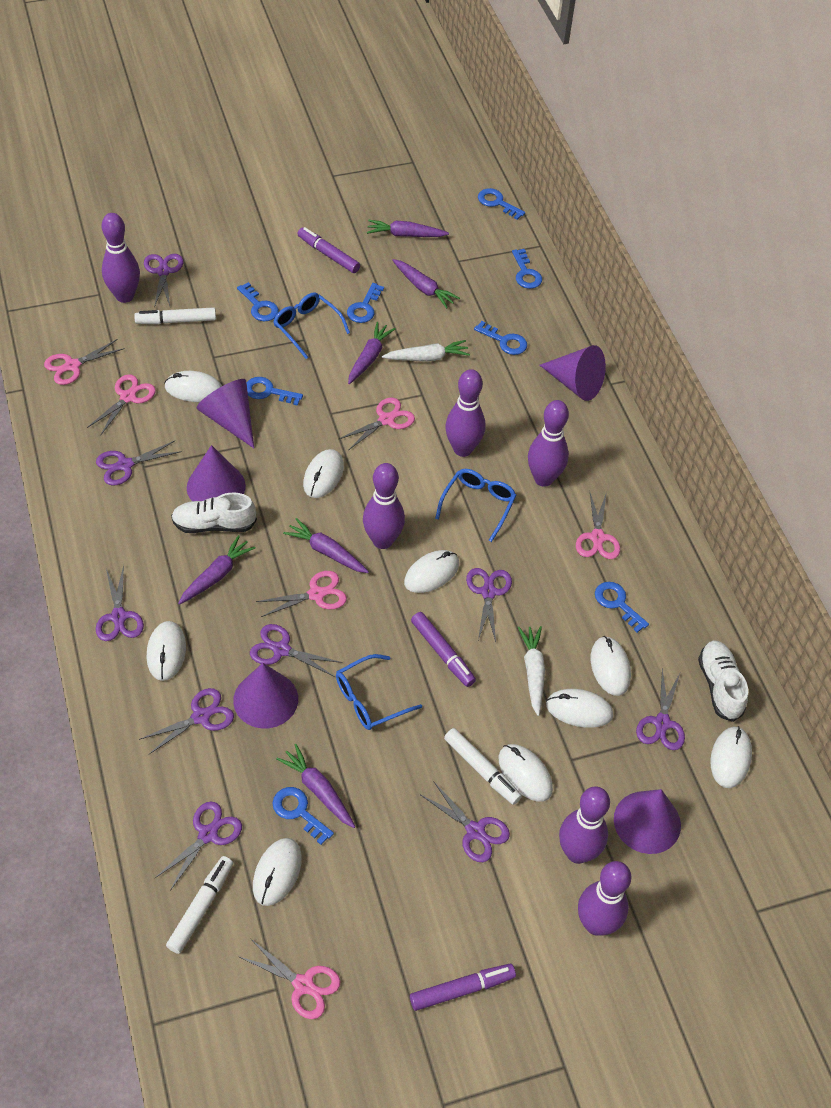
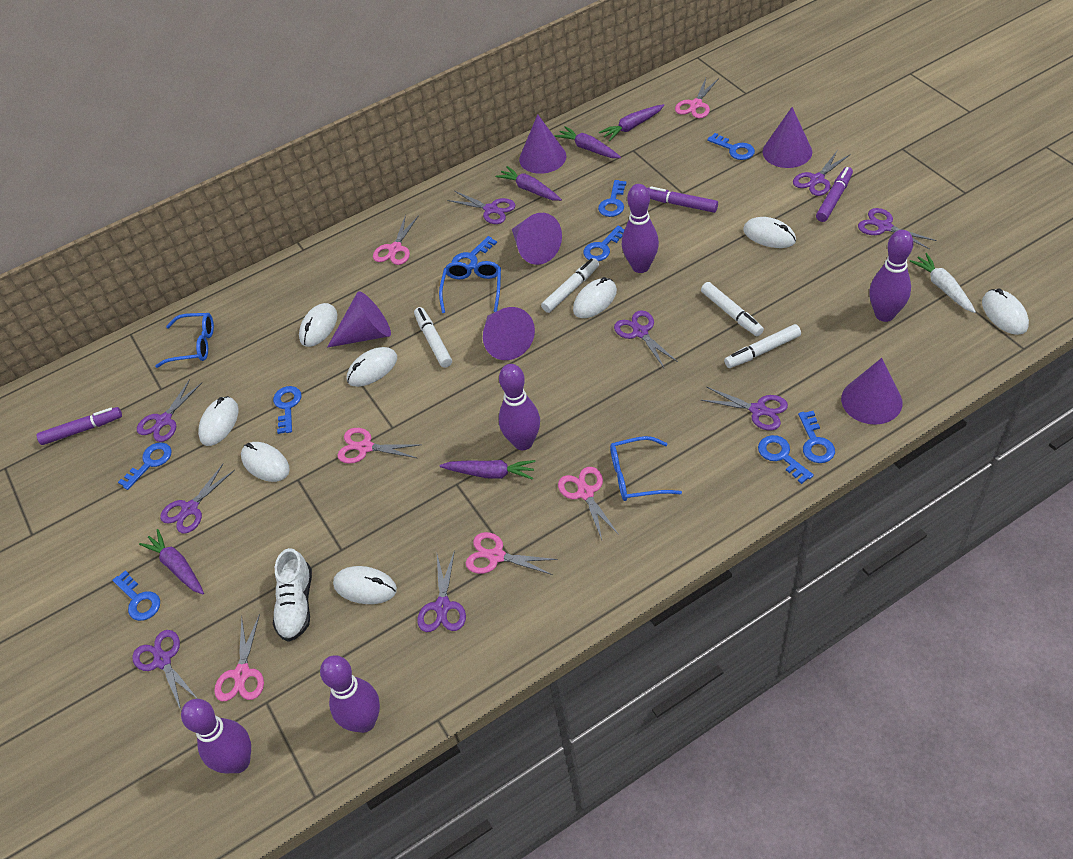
blue key: 8 -> 9
purple bowling pin: 6 -> 5
purple carrot: 6 -> 5
purple cone: 5 -> 6
white carrot: 2 -> 1
white marker: 3 -> 4
white mouse: 9 -> 8
white shoe: 2 -> 1

